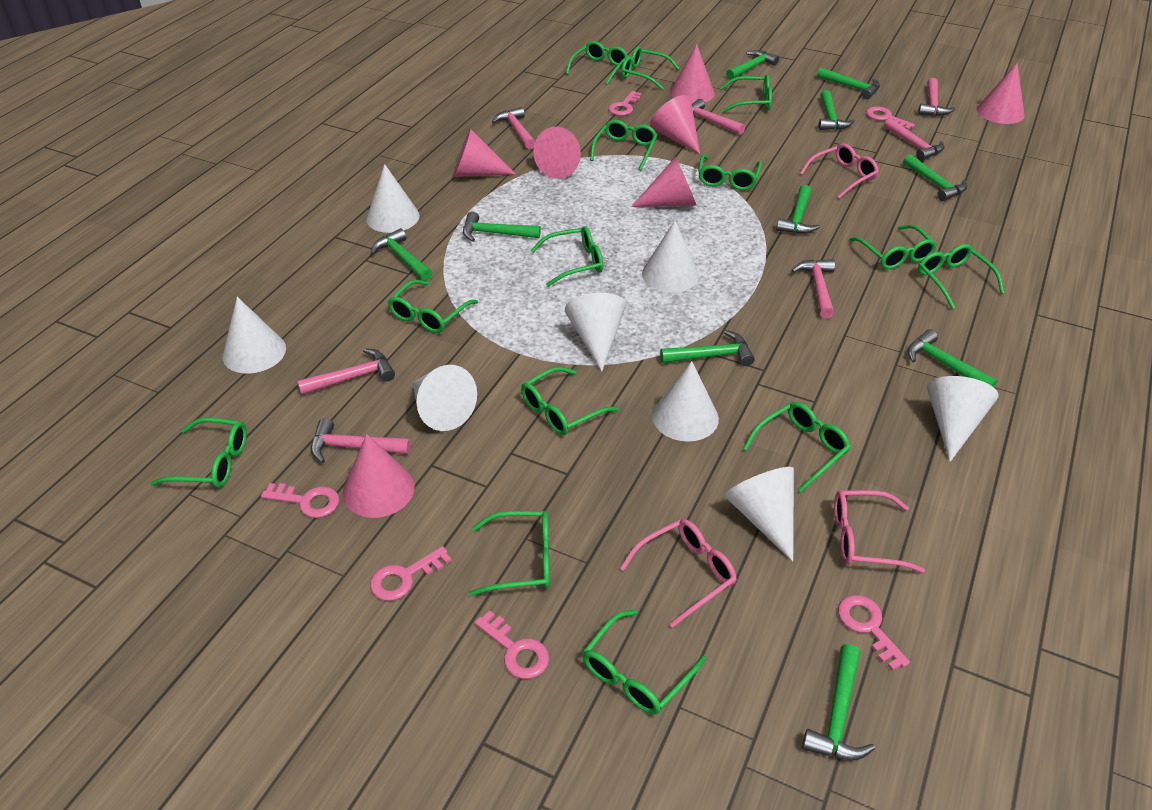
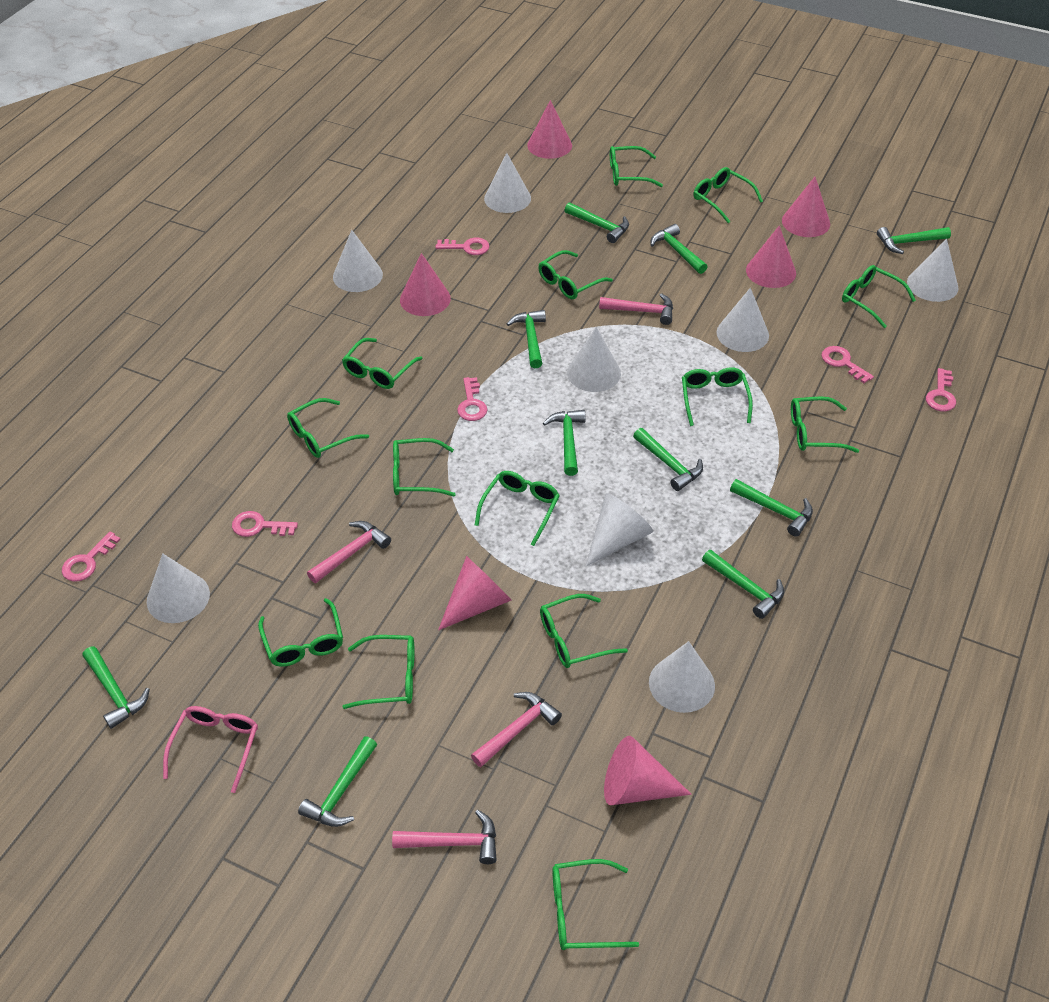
pink cone: 7 -> 6
pink glasses: 3 -> 1
pink hammer: 7 -> 4

